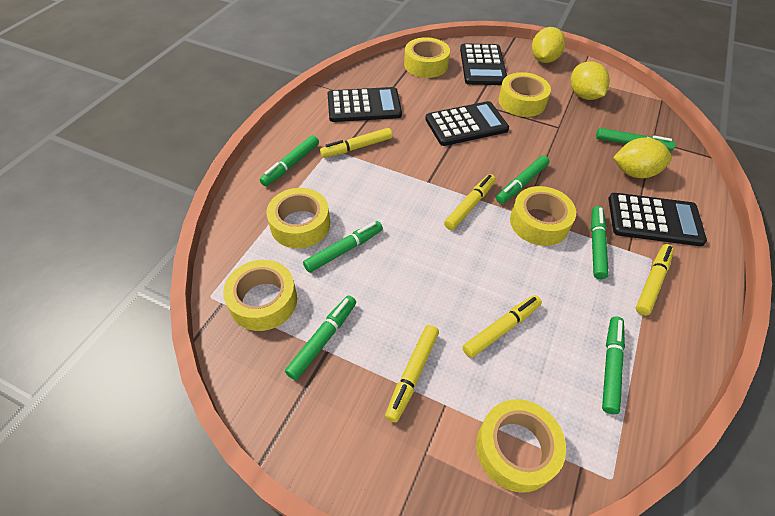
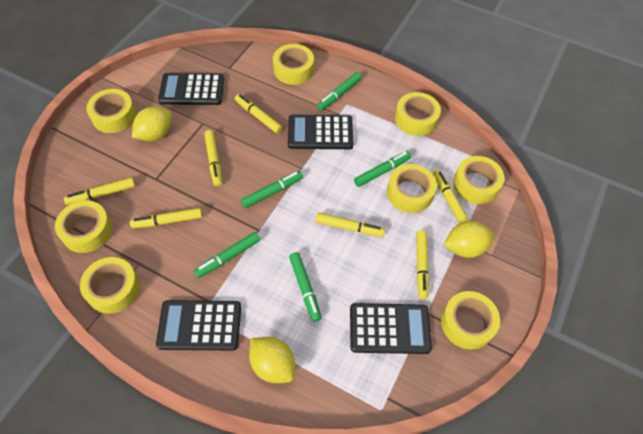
green marker: 7 -> 5
yellow marker: 5 -> 7
yellow tape: 6 -> 8

